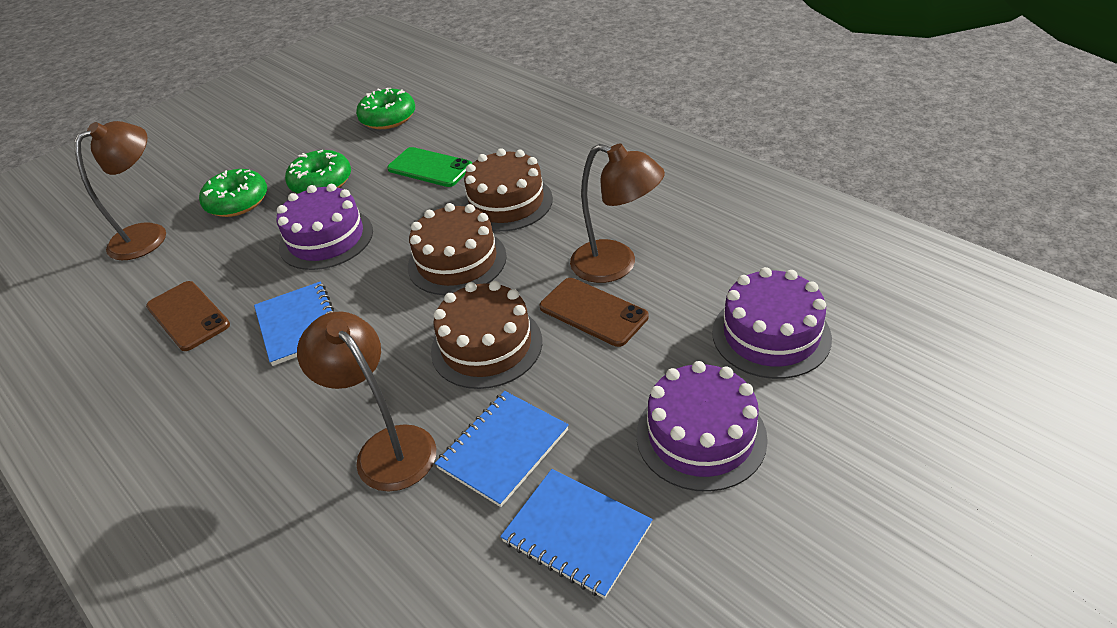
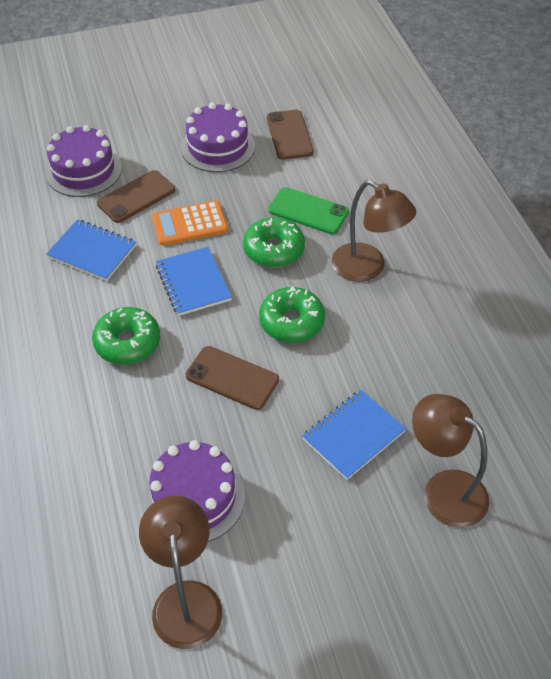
brown cake: 3 -> 0
brown phone: 2 -> 3
orange calculator: 0 -> 1

